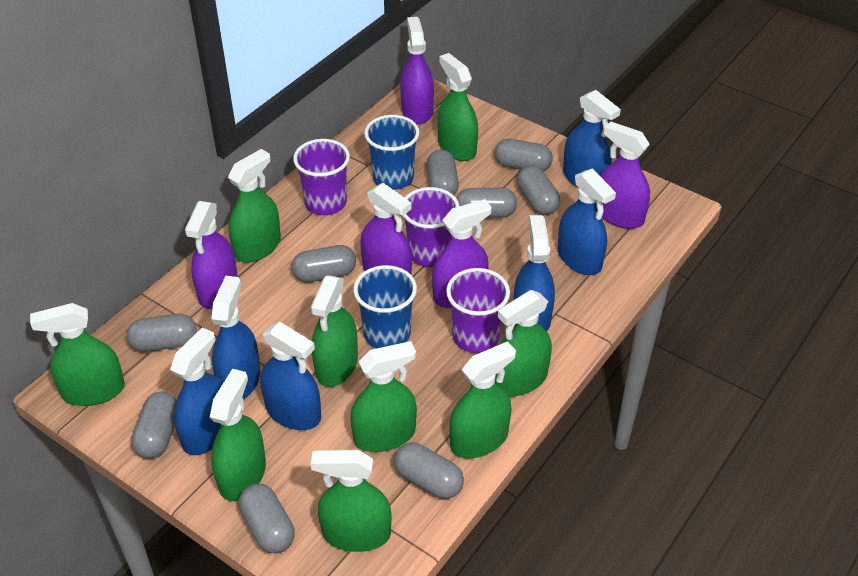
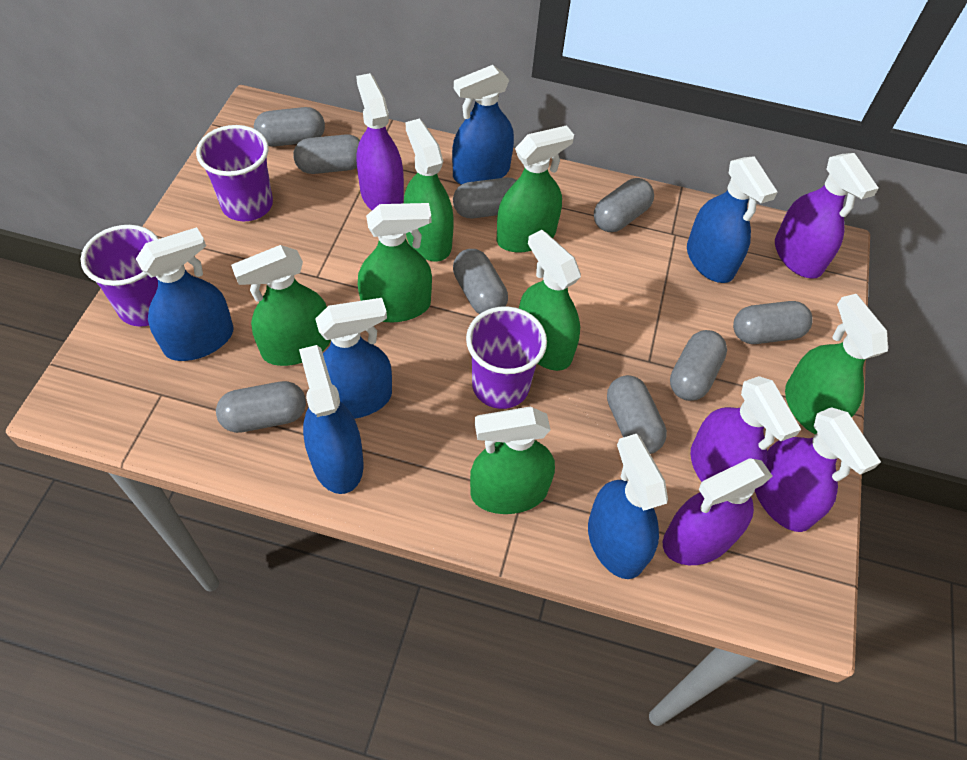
blue cup: 2 -> 0
green spray bottle: 9 -> 7

